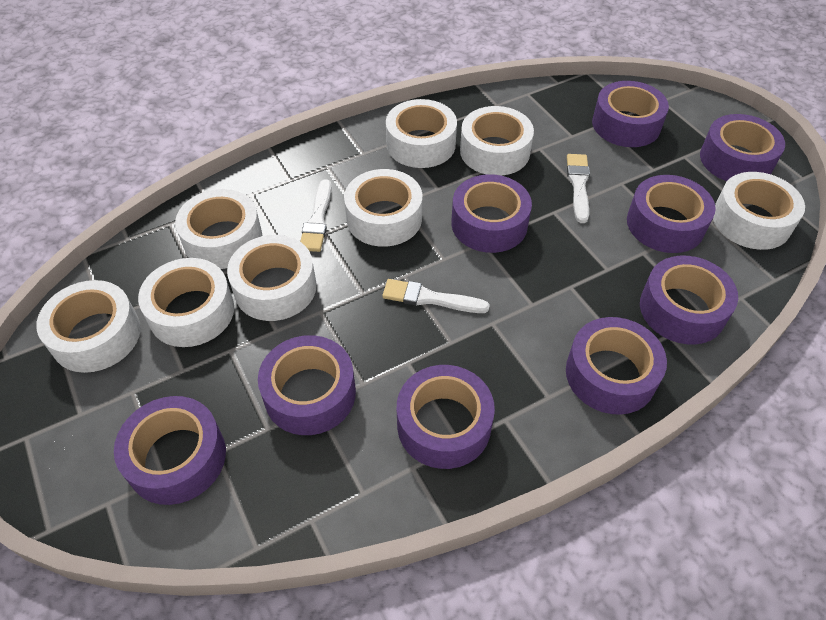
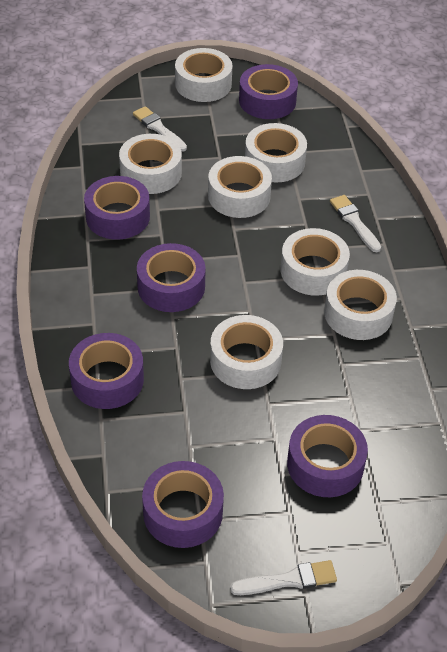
purple tape: 9 -> 6
white tape: 8 -> 7

